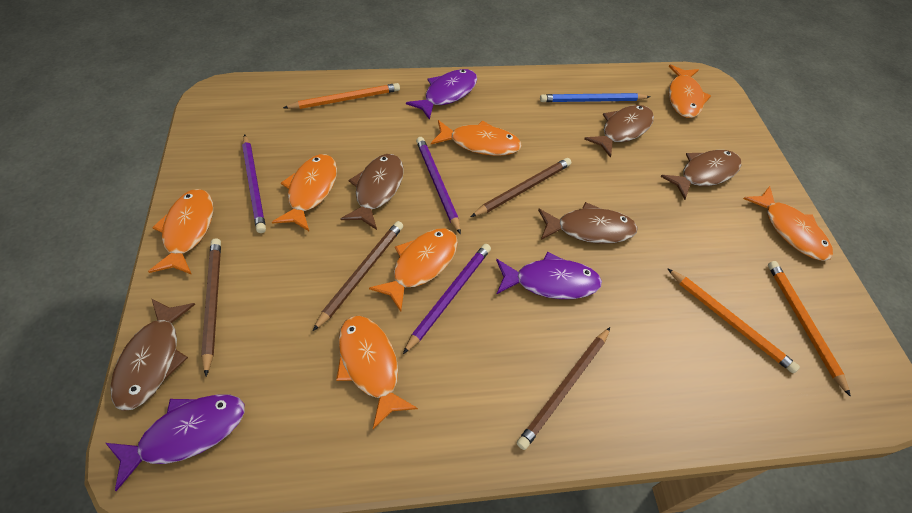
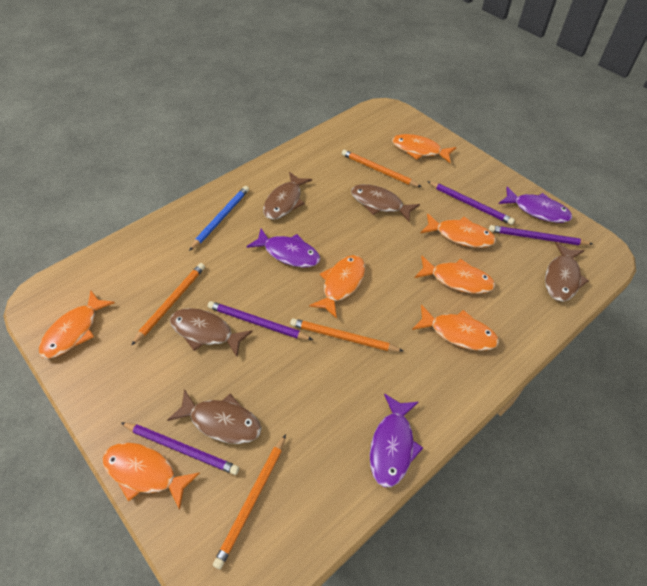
brown pencil: 4 -> 0
orange pencil: 3 -> 4
purple pencil: 3 -> 4

